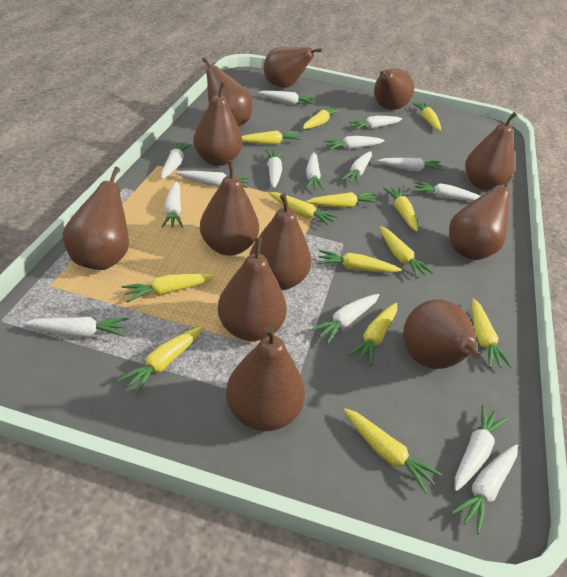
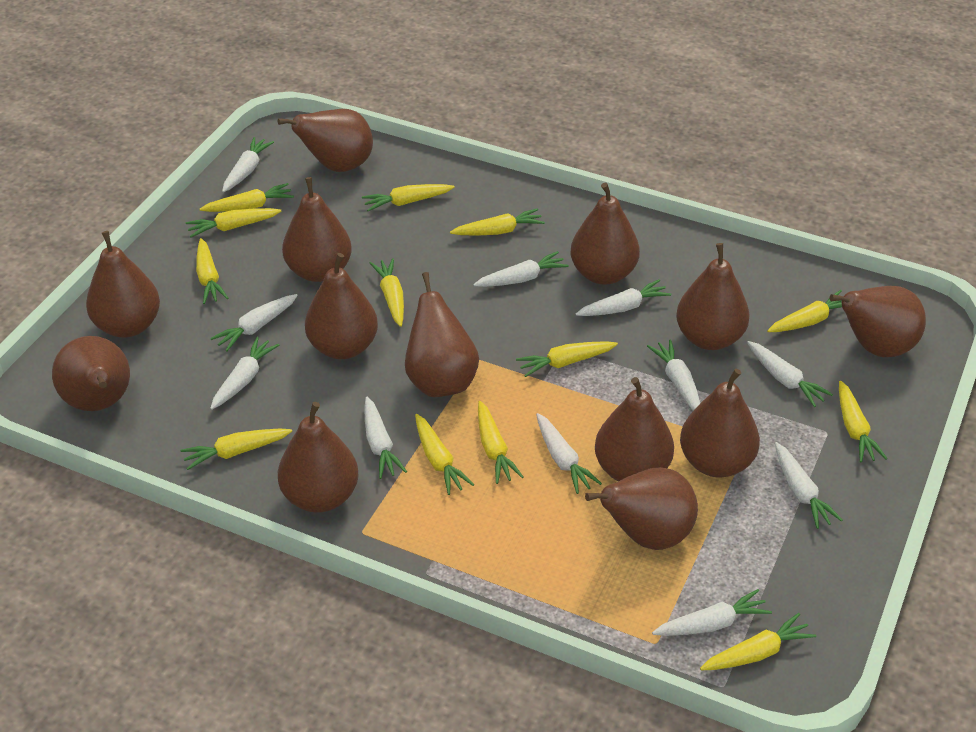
brown pear: 12 -> 13
white carrot: 15 -> 11

